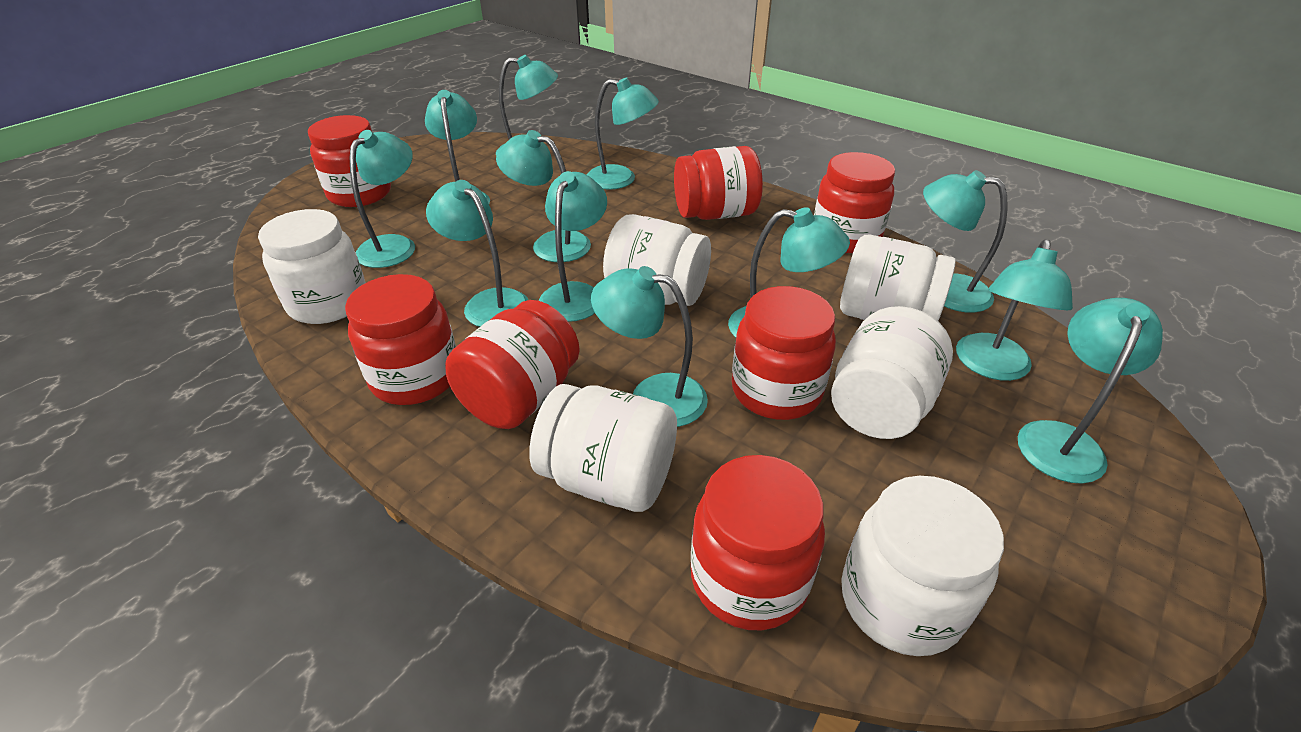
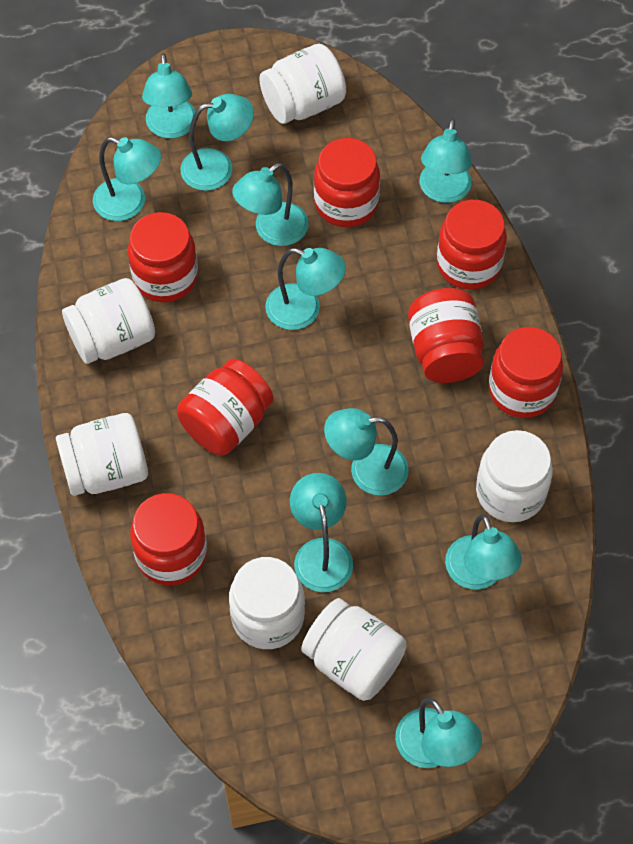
turquoise lamp: 12 -> 10

